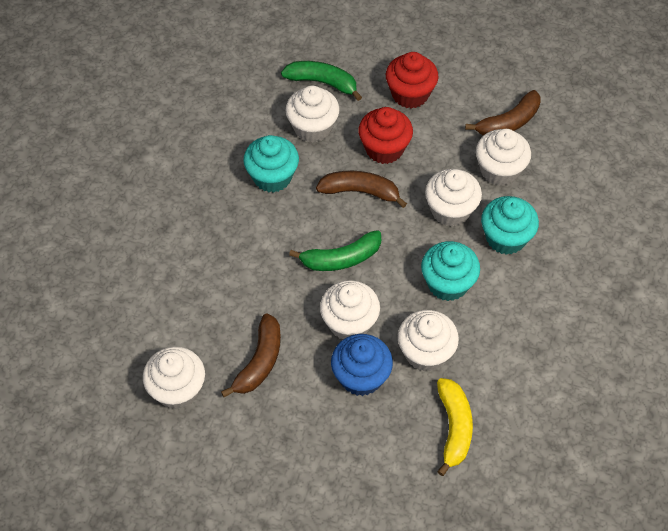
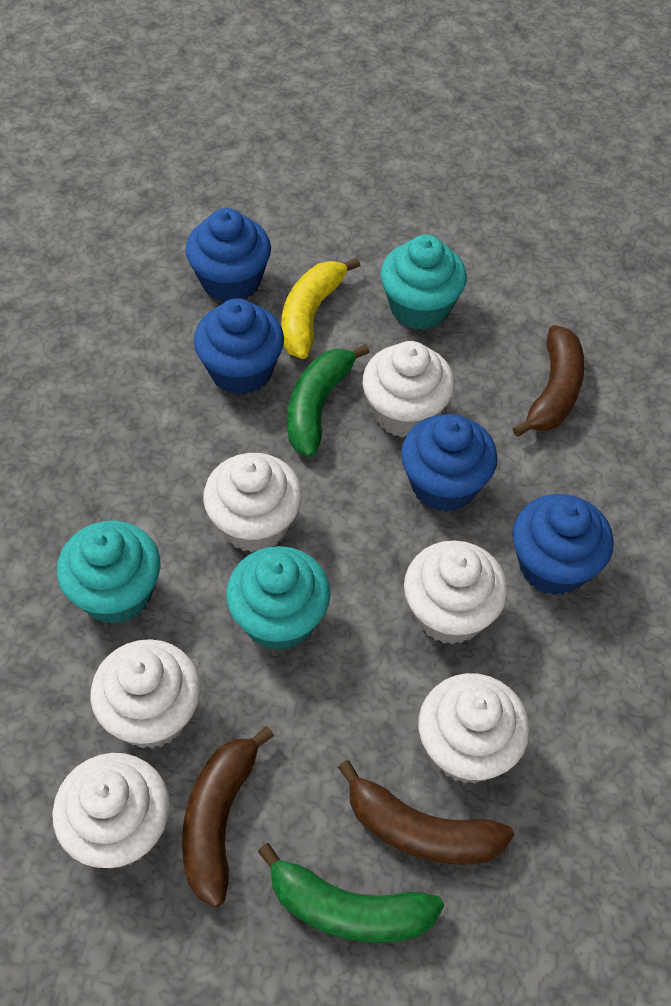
blue cupcake: 1 -> 4
red cupcake: 2 -> 0

